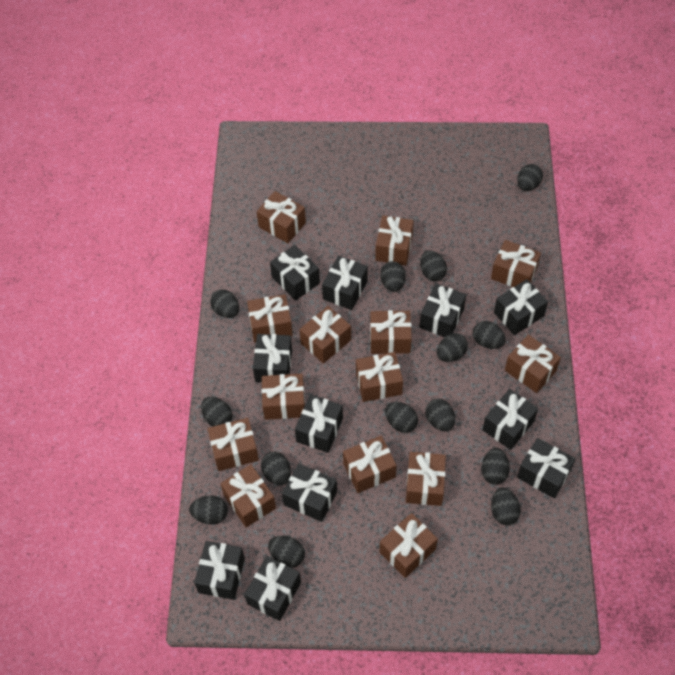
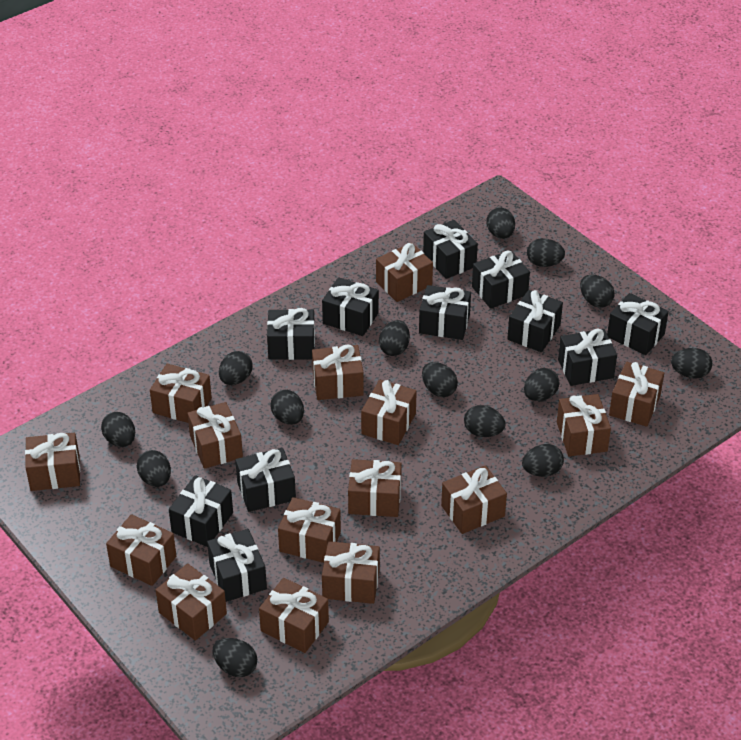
brown gift: 14 -> 15

